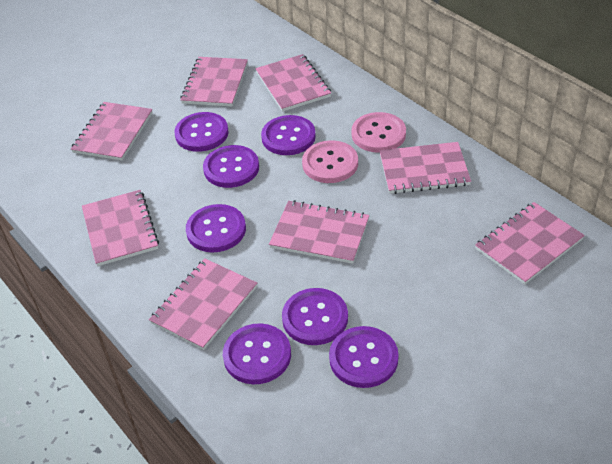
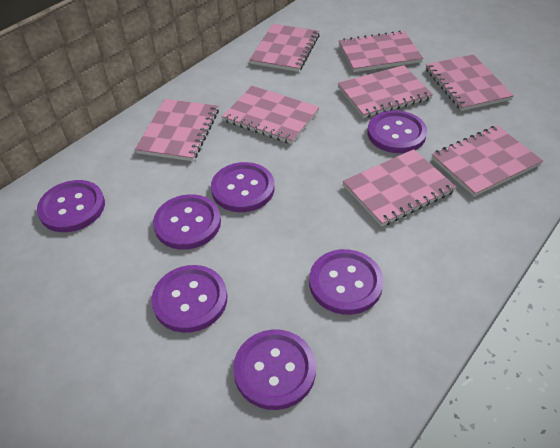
pink button: 2 -> 0

